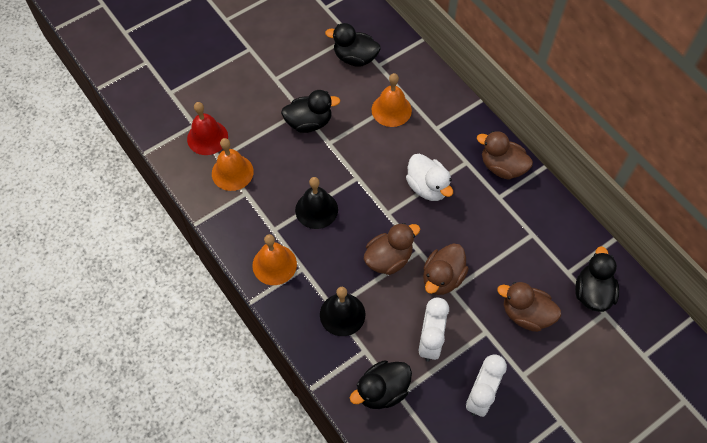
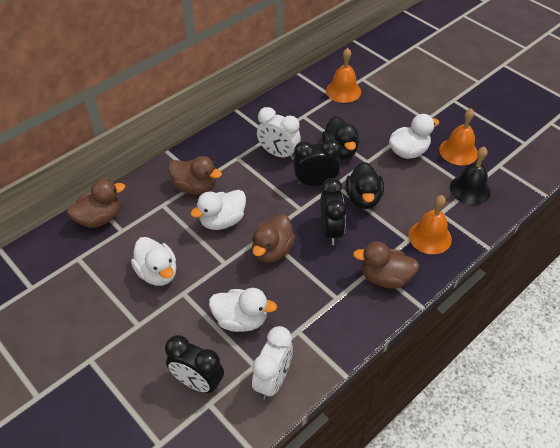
black bell: 2 -> 1
black clock: 0 -> 3
black duck: 4 -> 2
red bell: 1 -> 0
white duck: 1 -> 4

